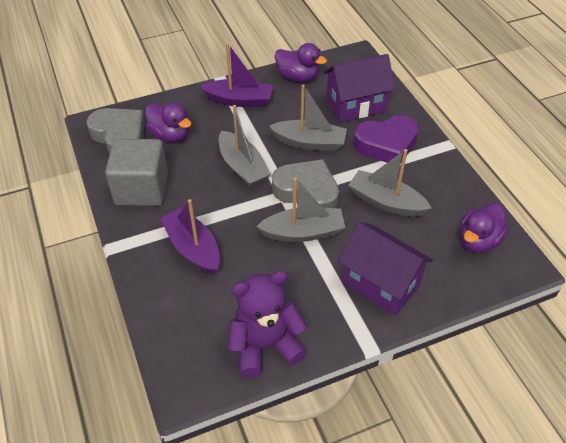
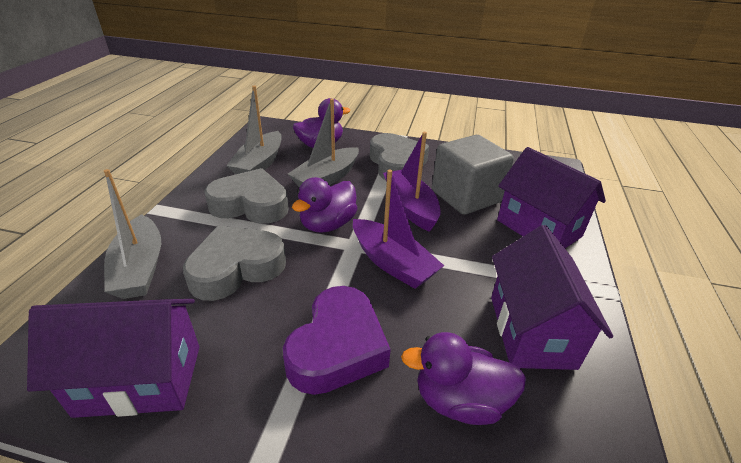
grey boat: 4 -> 3
grey heart: 2 -> 3
purple house: 2 -> 3
purple teddy bear: 1 -> 0

